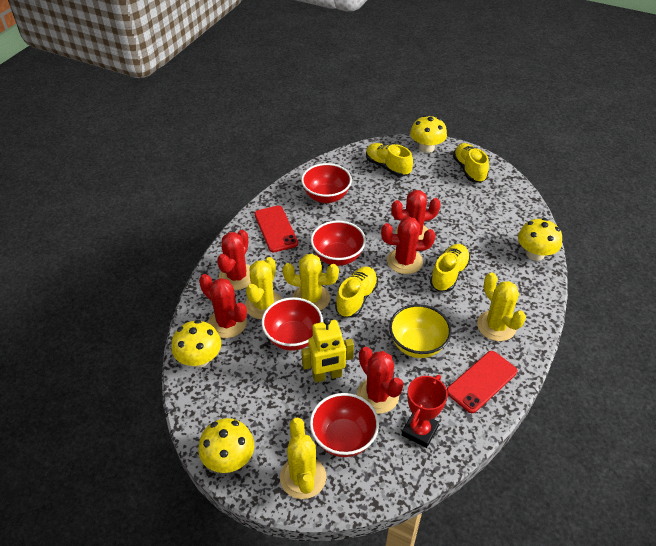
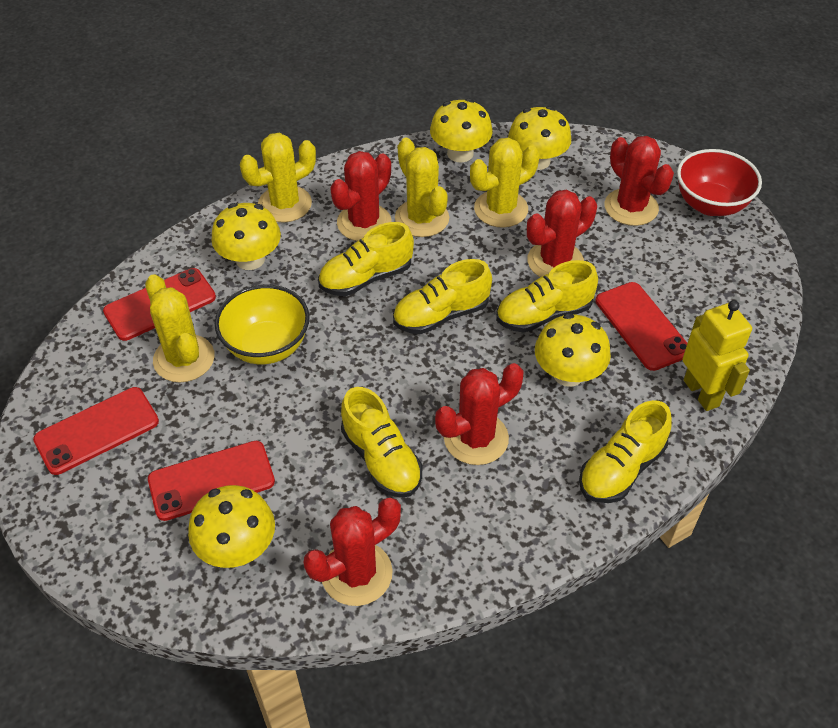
red bowl: 4 -> 1
red phone: 2 -> 4
red trophy: 1 -> 0
yellow mushroom: 4 -> 5
yellow shoe: 4 -> 5

